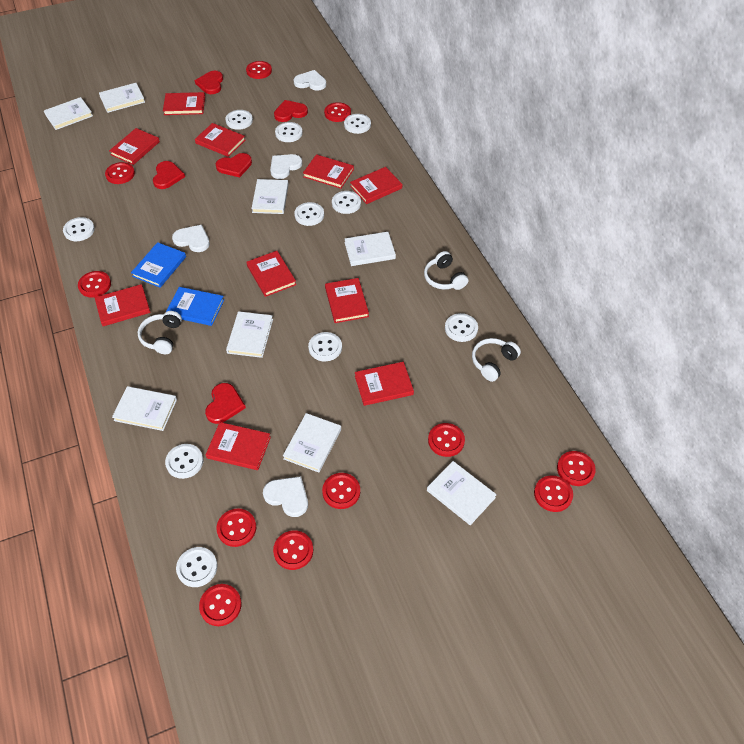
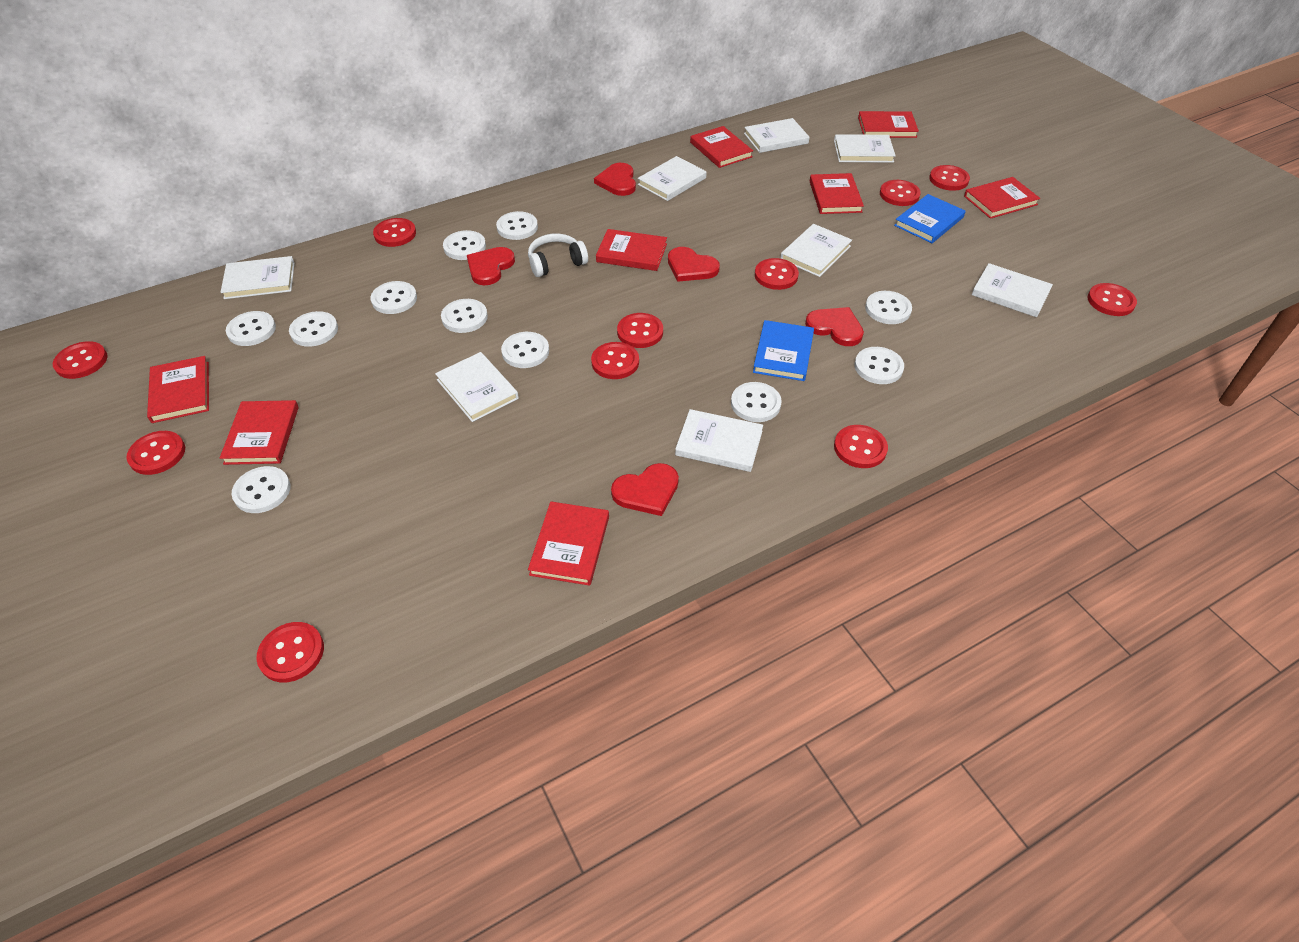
red book: 10 -> 8
white button: 10 -> 11
white headphones: 3 -> 1
white heart: 4 -> 0

